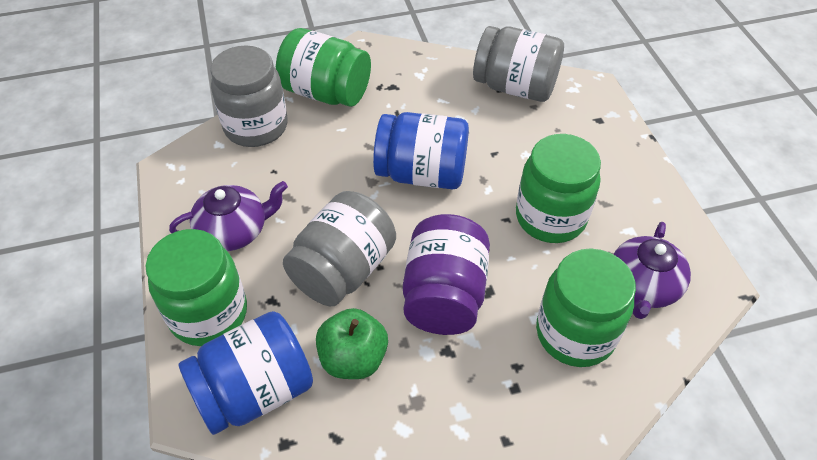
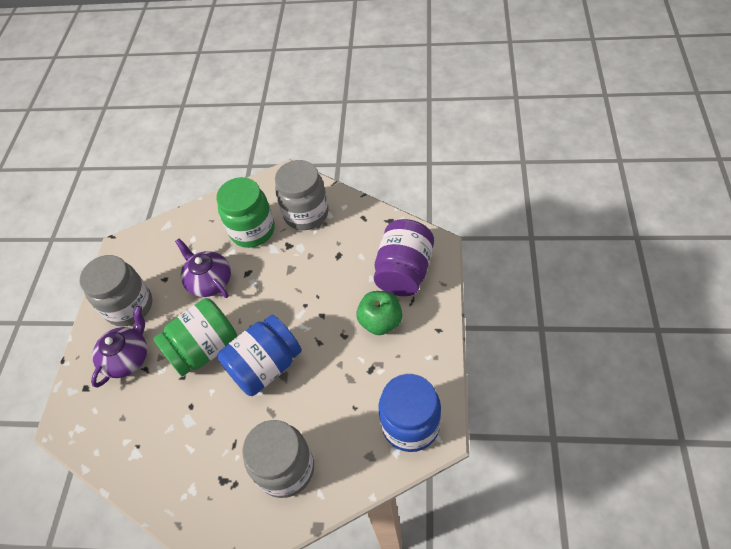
green jar: 4 -> 2

